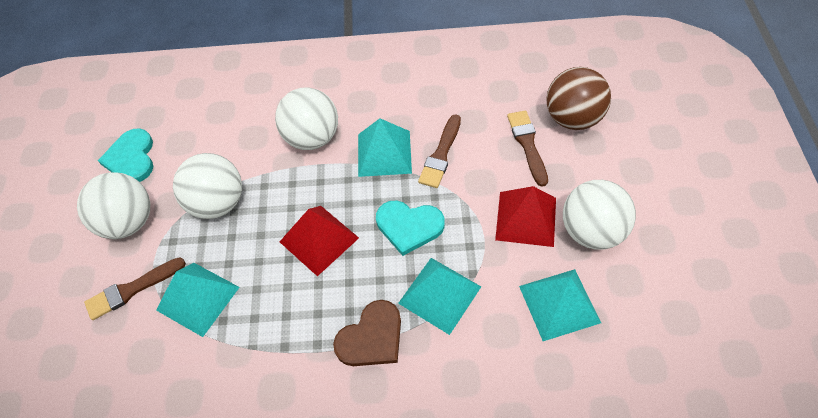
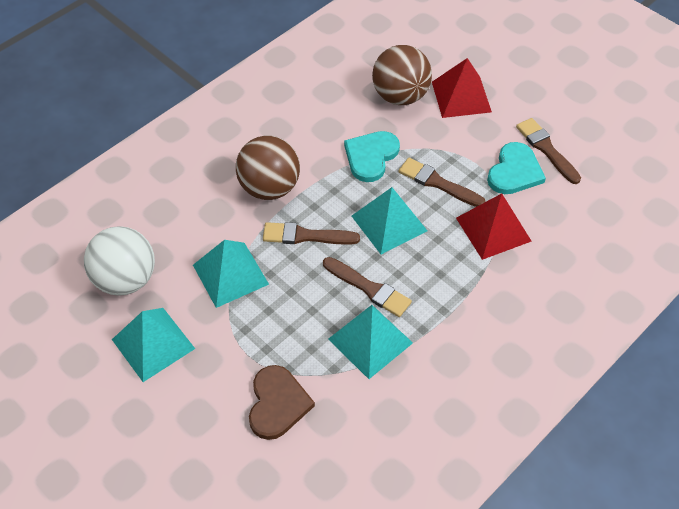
brown ball: 1 -> 2
brown brush: 3 -> 4
white ball: 4 -> 1

